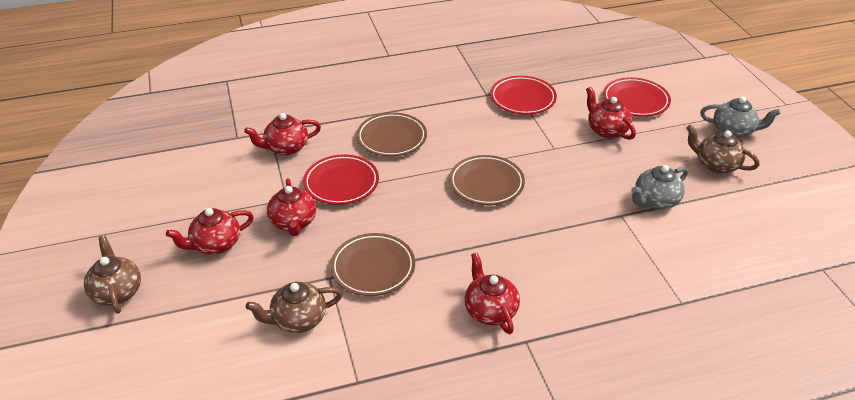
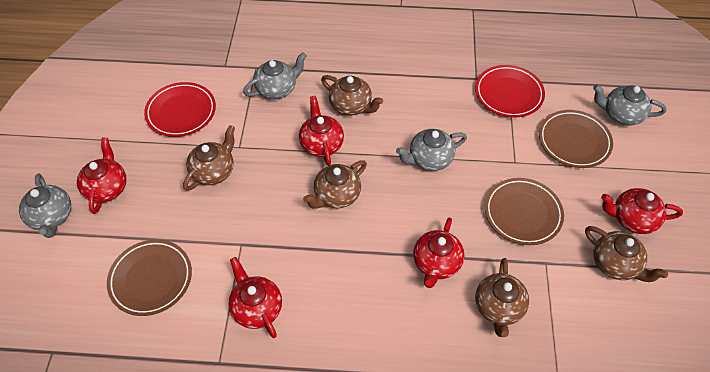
brown teapot: 3 -> 5
grey teapot: 2 -> 4
red plate: 3 -> 2

